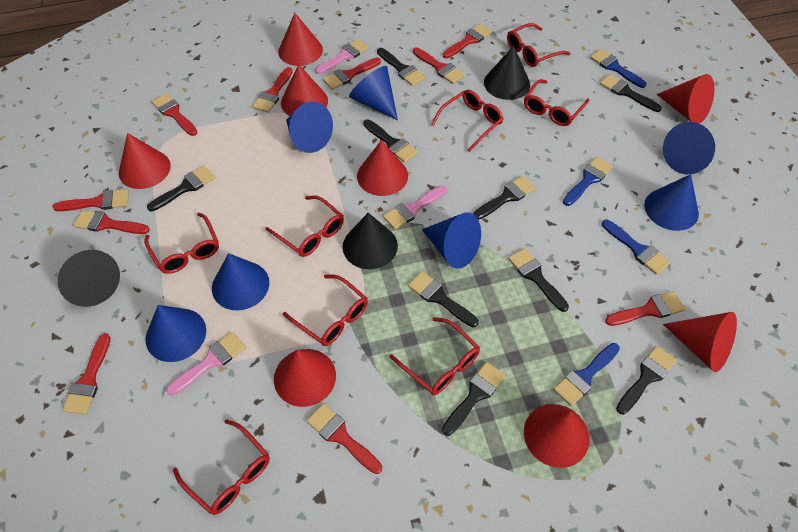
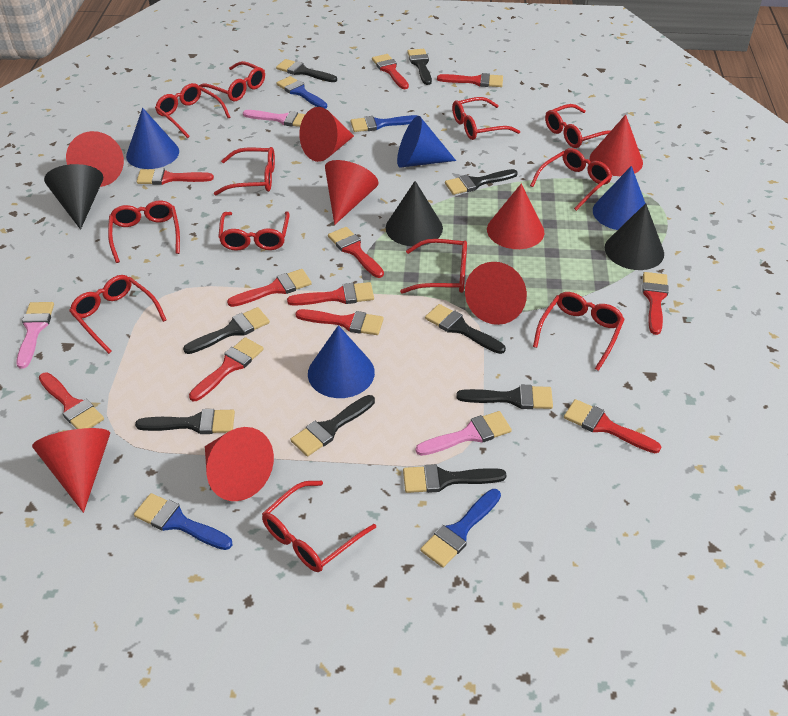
blue cone: 7 -> 4
red brush: 10 -> 11
red glasses: 8 -> 12

